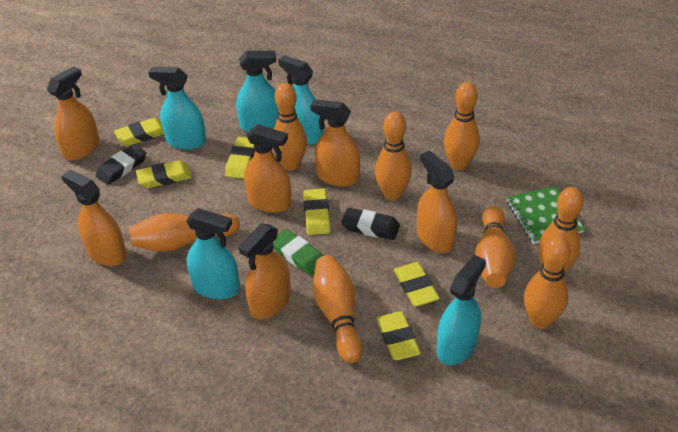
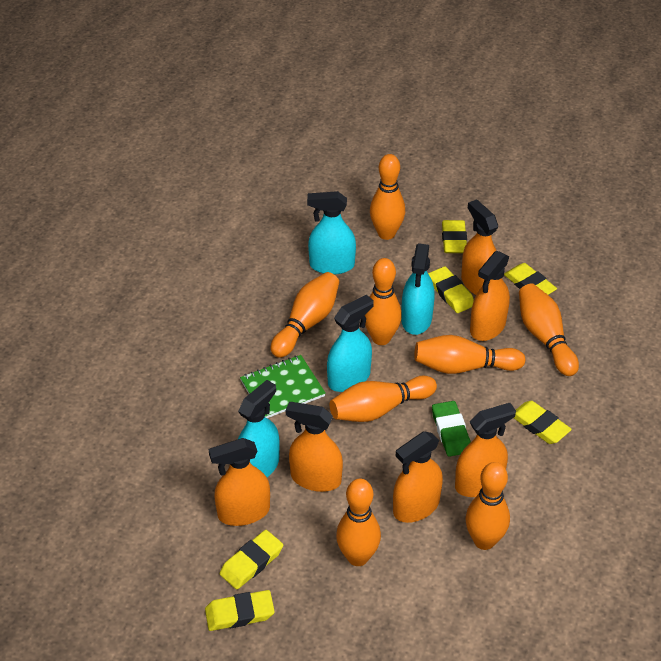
black eraser: 2 -> 0
turquoise spray bottle: 5 -> 4

